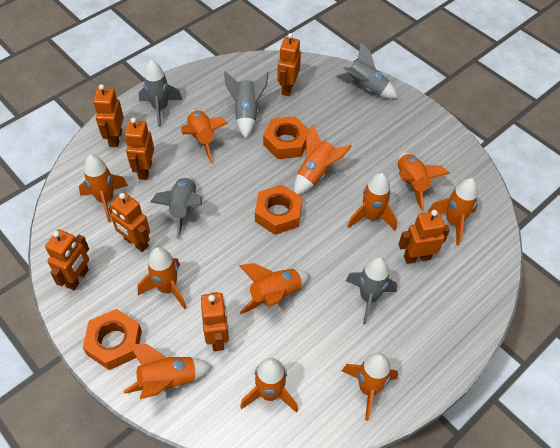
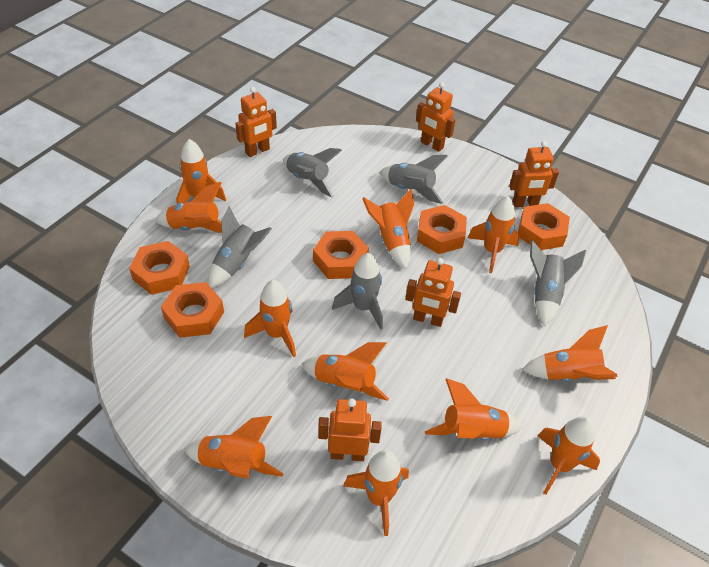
orange nut: 3 -> 5
orange robot: 7 -> 5

